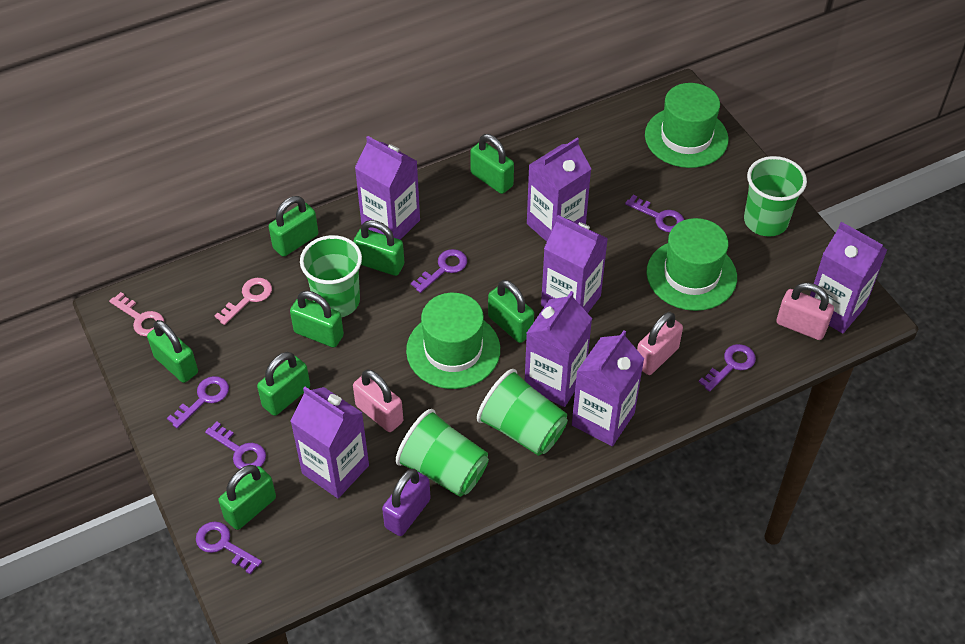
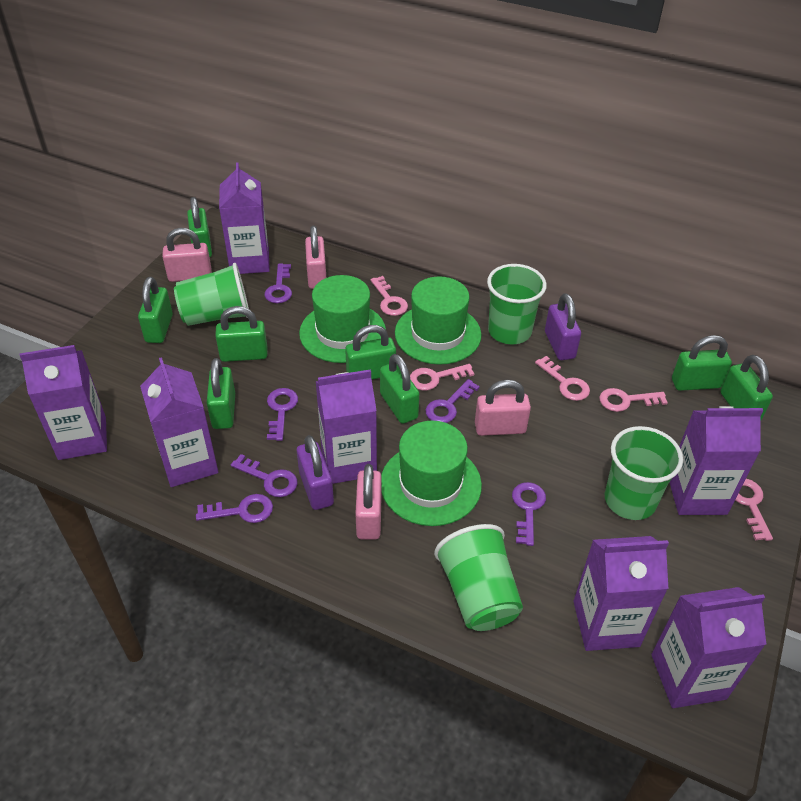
pink key: 2 -> 5
pink padlock: 3 -> 4
purple padlock: 1 -> 2

